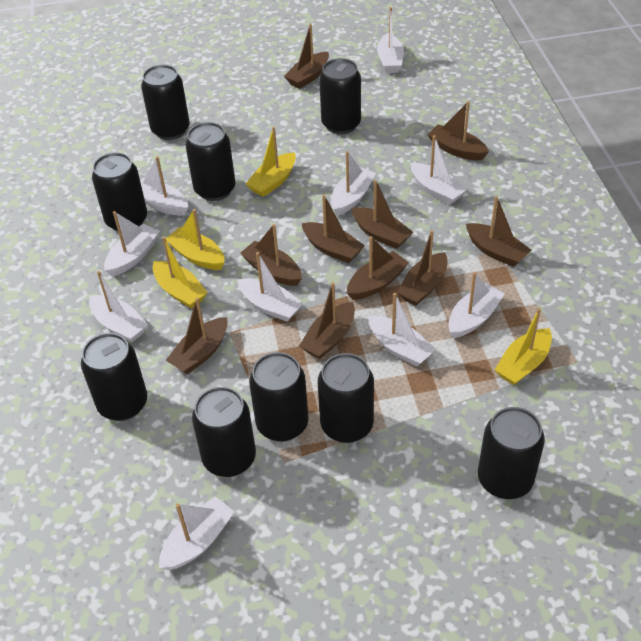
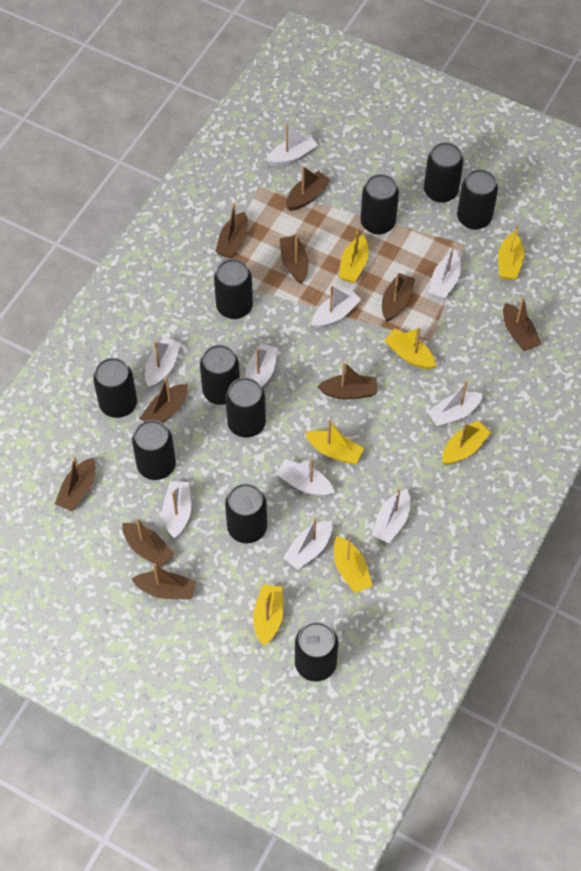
black can: 9 -> 10
yellow boat: 4 -> 7

